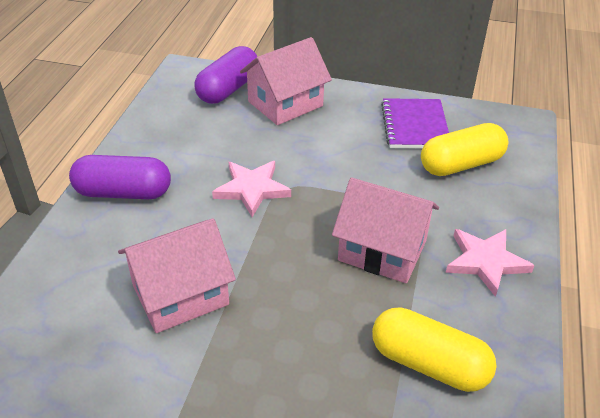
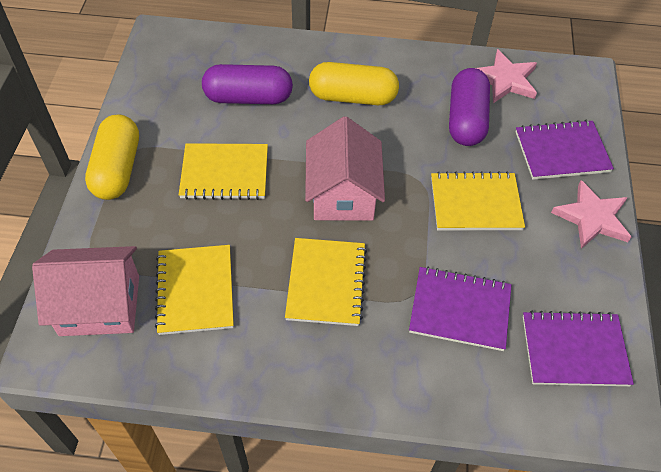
pink house: 3 -> 2
purple notebook: 1 -> 3
yellow notebook: 0 -> 4

